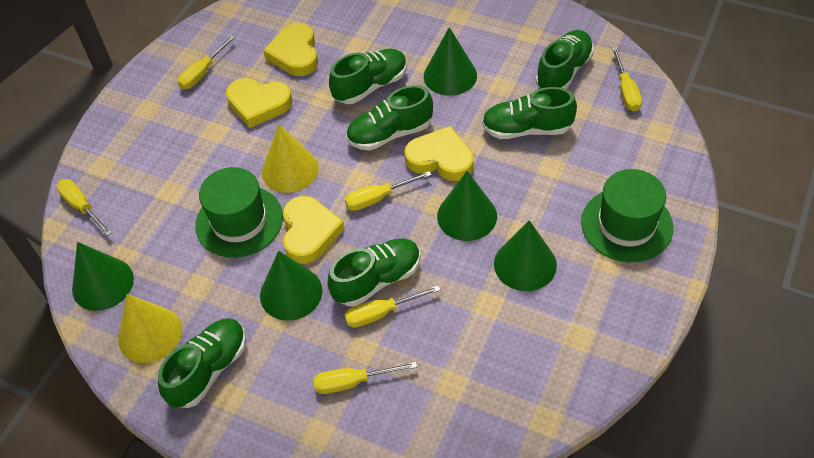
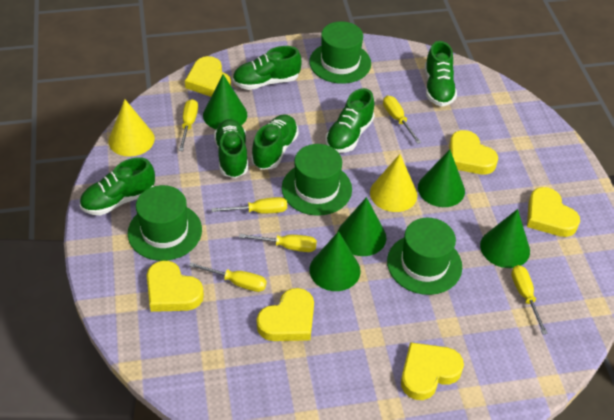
green hat: 2 -> 4
yellow heart: 4 -> 6

